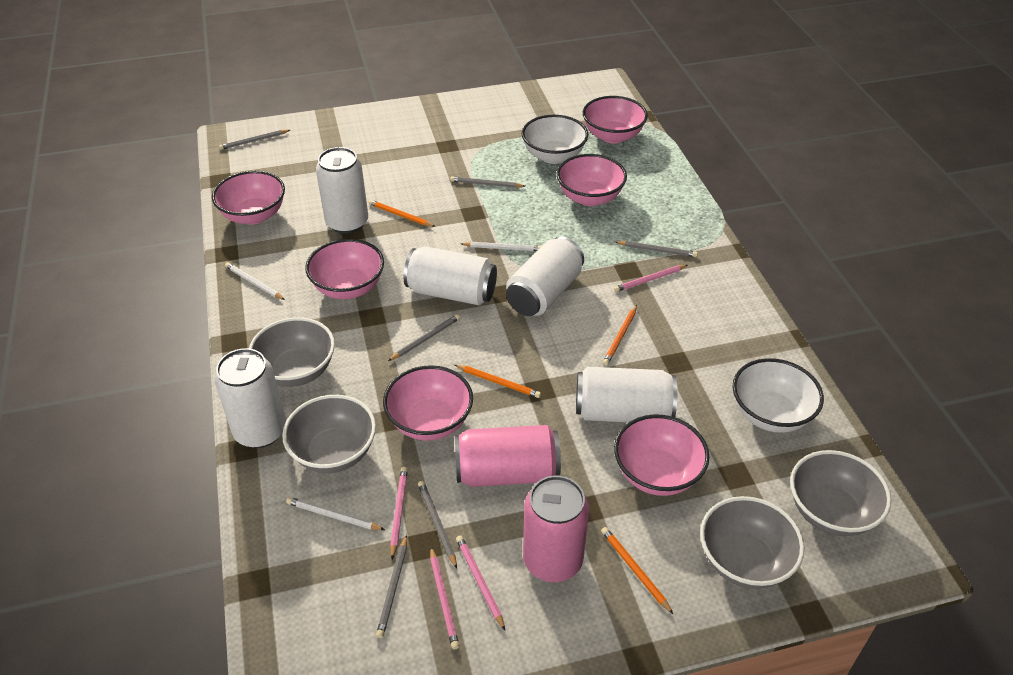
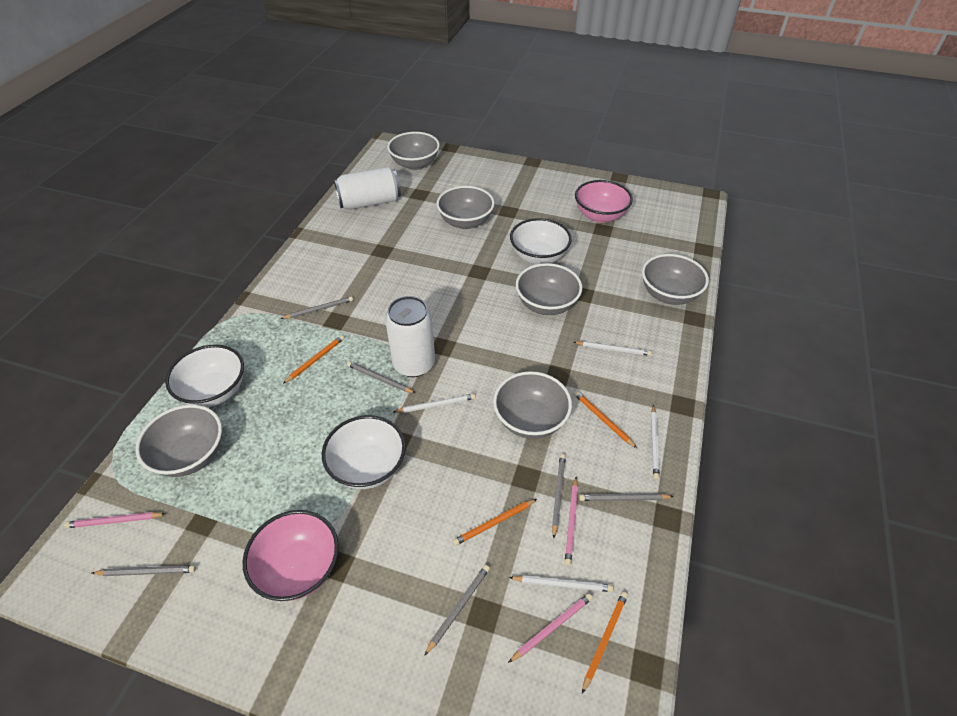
grey bowl: 4 -> 6
pink bowl: 6 -> 2
pink can: 2 -> 0
pink pencil: 4 -> 3
white bowl: 2 -> 3
white can: 5 -> 2
white pencil: 3 -> 4

